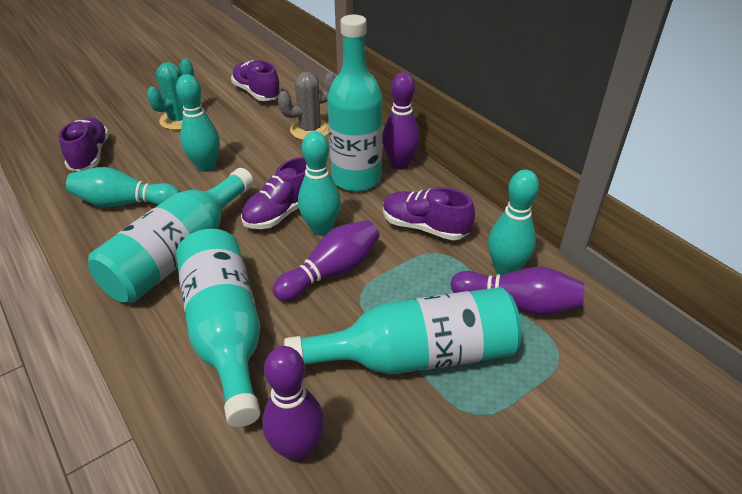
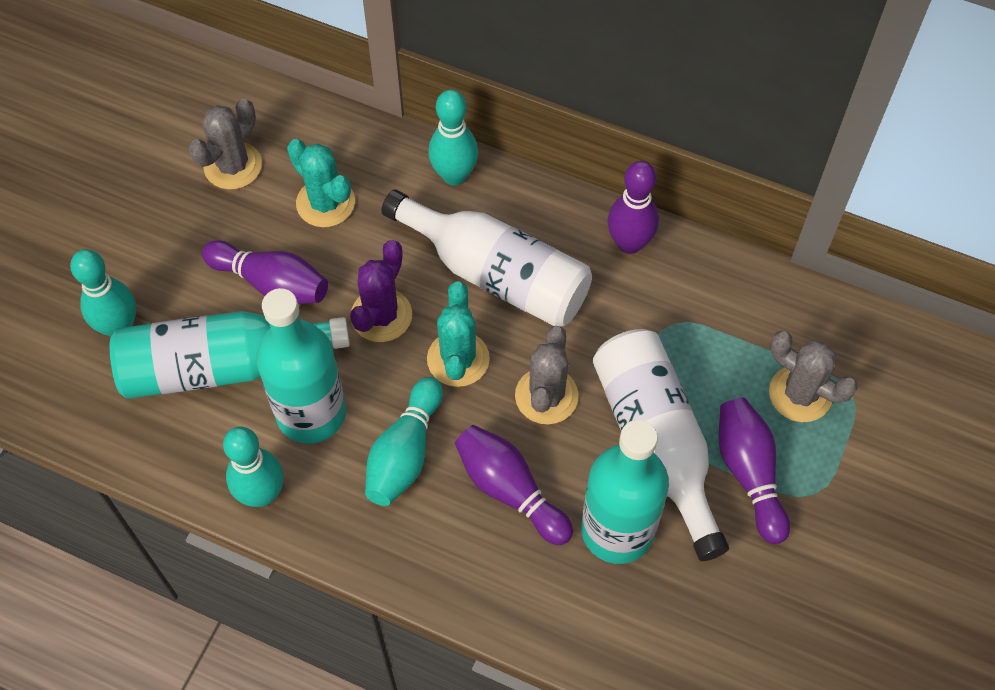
grey cactus: 1 -> 3
purple cactus: 0 -> 1
purple shoe: 4 -> 0
turquoise bottle: 4 -> 3
turquoise cactus: 1 -> 2
white bottle: 0 -> 2

